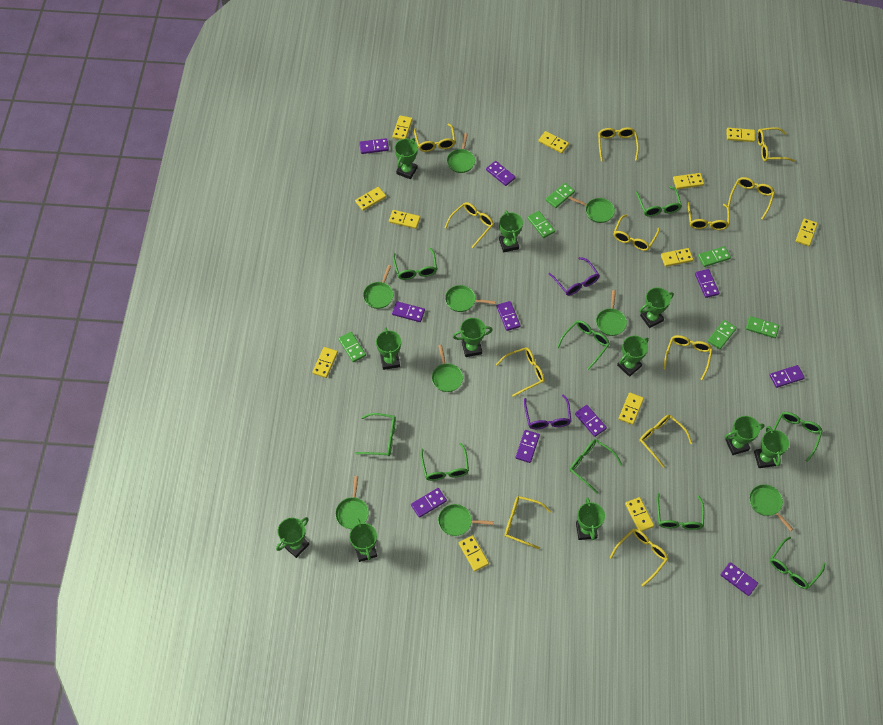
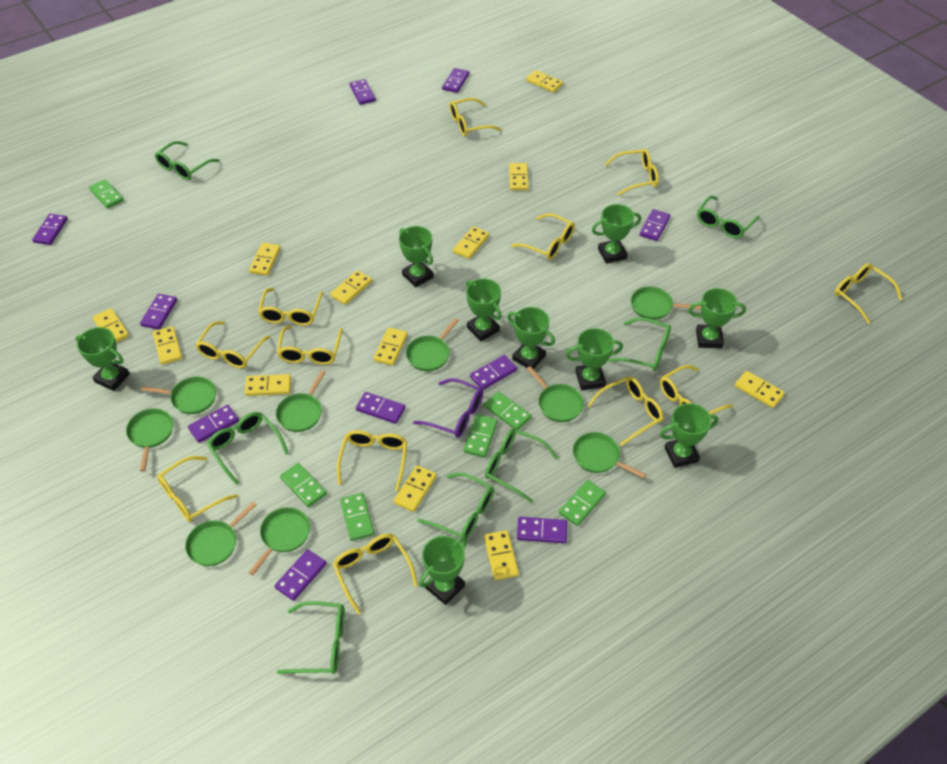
green glasses: 9 -> 7
green trophy: 11 -> 9
purple glasses: 2 -> 1

